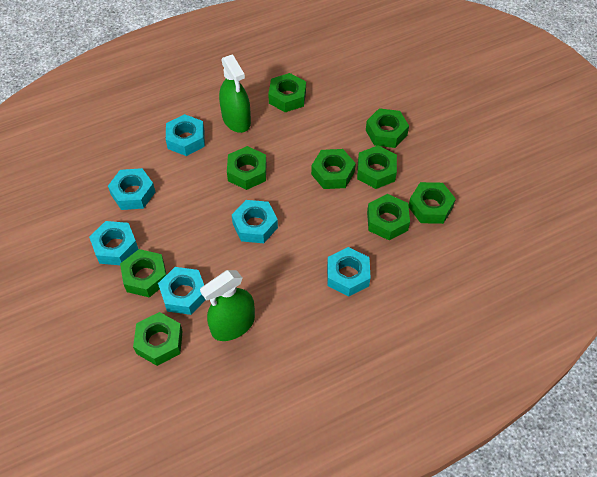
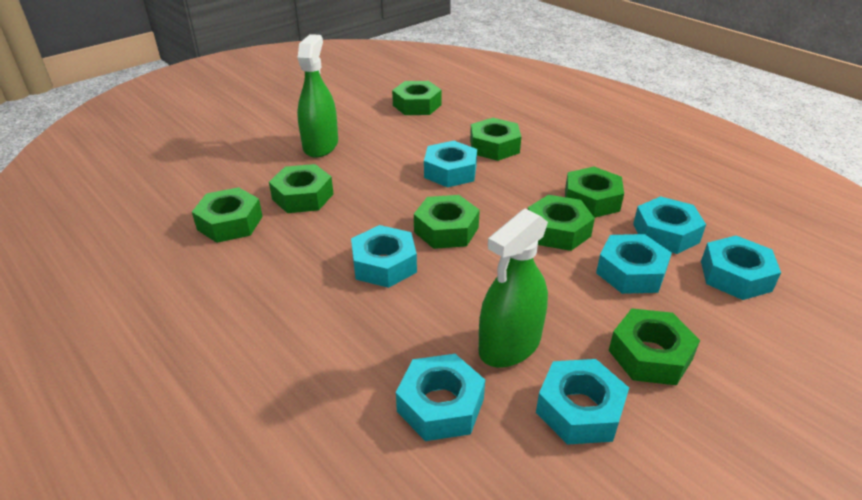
green nut: 9 -> 8
turquoise nut: 6 -> 7

